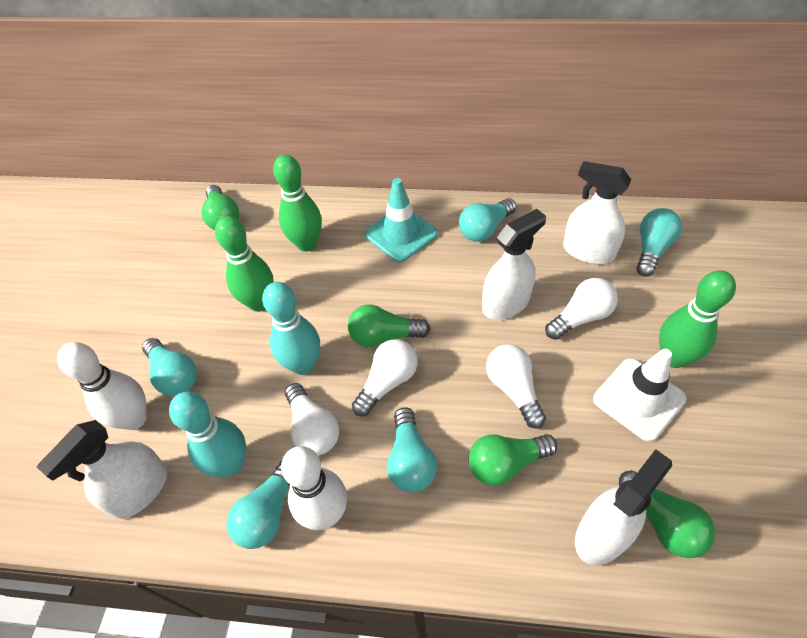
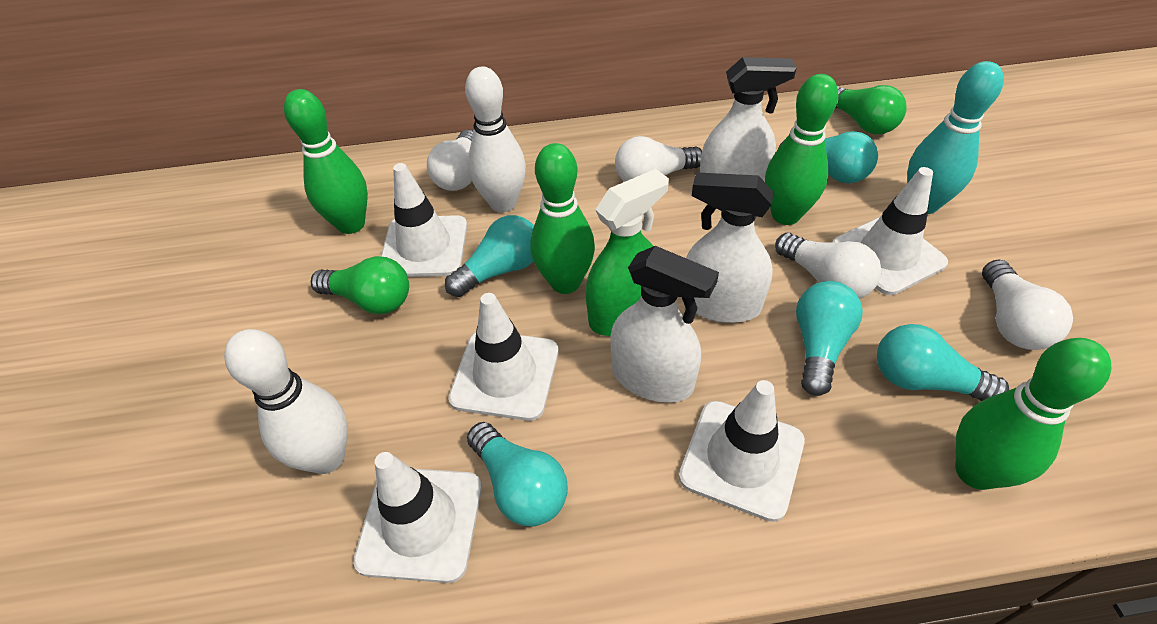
green bowling pin: 3 -> 4
green light bulb: 4 -> 2
green spray bottle: 0 -> 1
turquoise bowling pin: 2 -> 1
turquoise traffic cone: 1 -> 0
white spray bottle: 4 -> 3
white traffic cone: 1 -> 5

